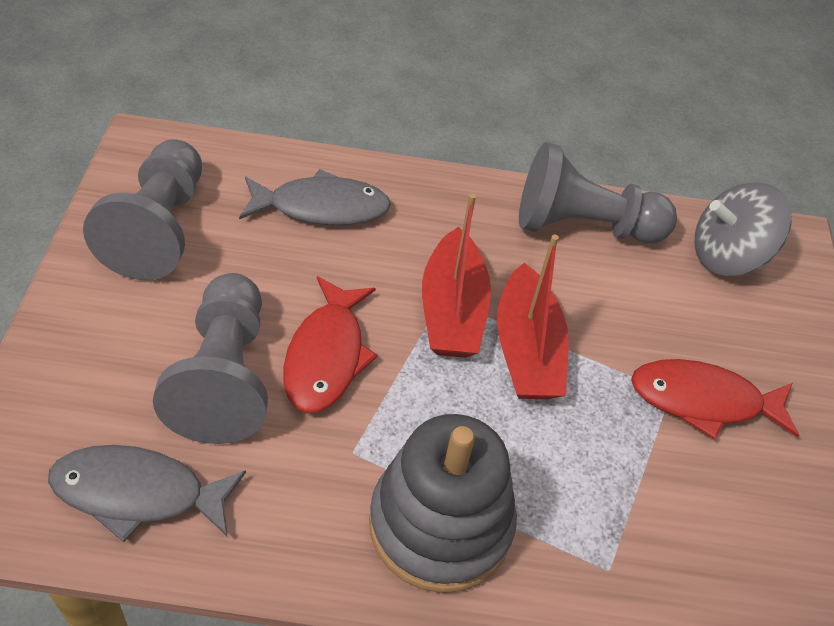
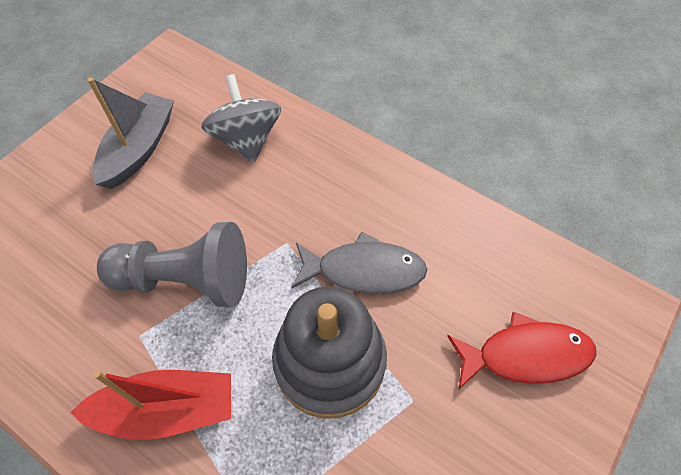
grey boat: 0 -> 1
grey fish: 2 -> 1
grey pawn: 3 -> 1
red boat: 2 -> 1
red fish: 2 -> 1

